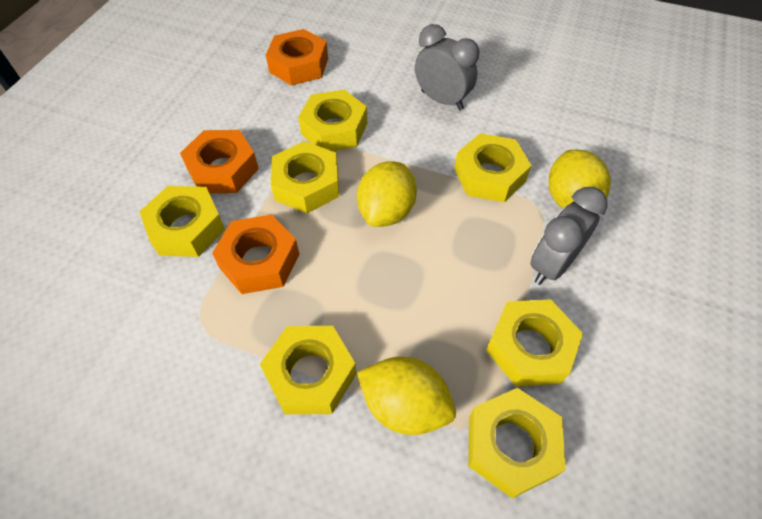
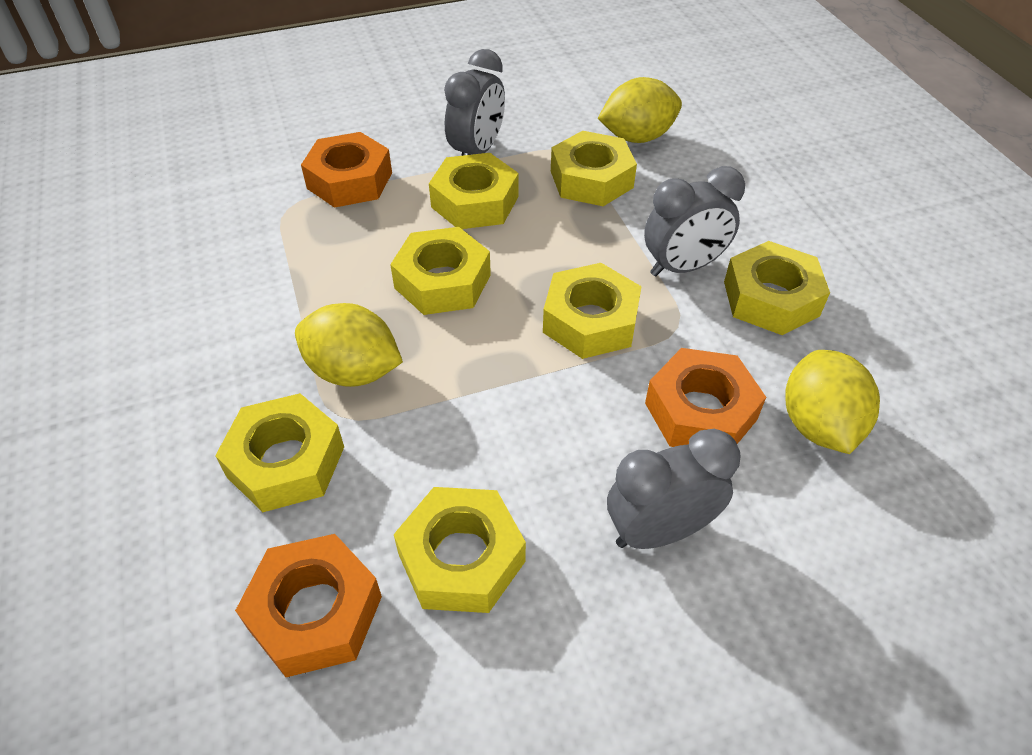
grey clock: 2 -> 3

